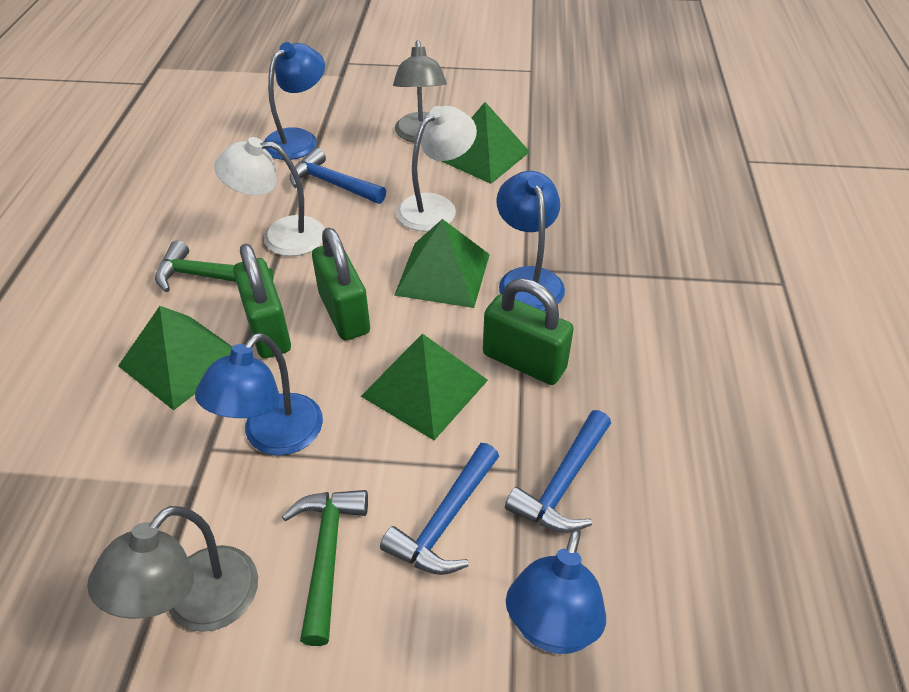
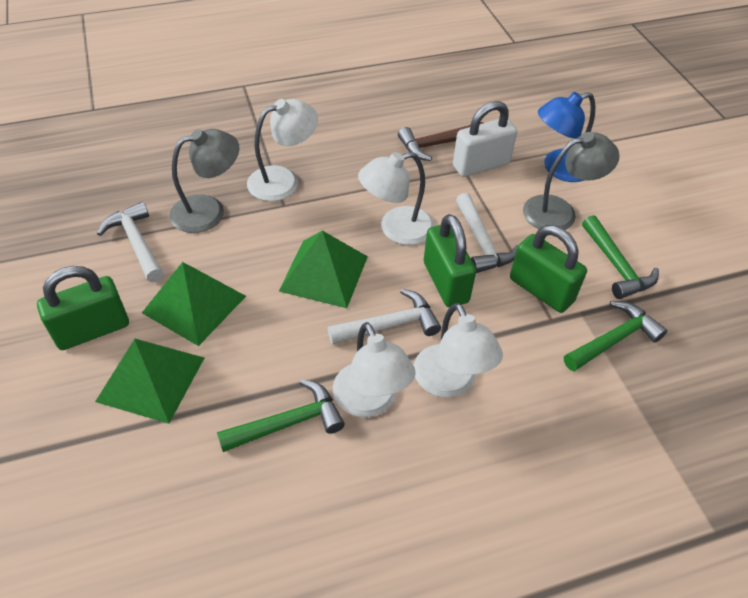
blue hammer: 3 -> 0
blue lamp: 4 -> 1
brown hammer: 0 -> 1
green hammer: 2 -> 3
green pyramid: 4 -> 3
white hammer: 0 -> 3
white lamp: 2 -> 4
white padlock: 0 -> 1

